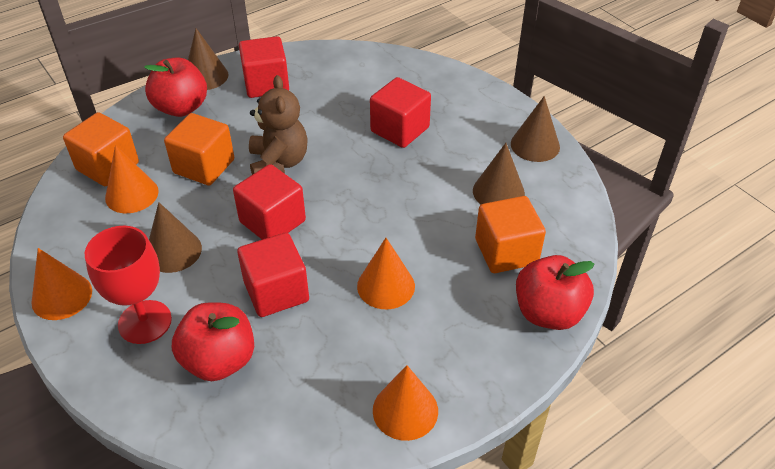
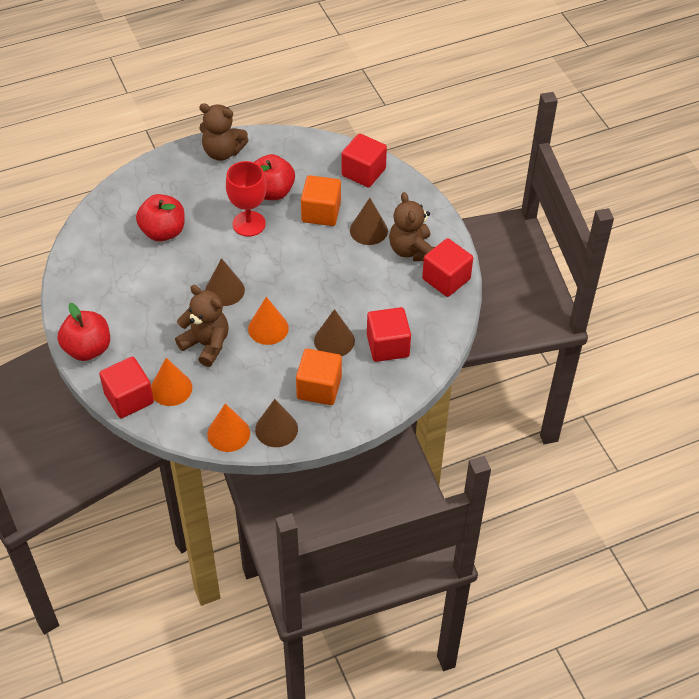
brown teddy bear: 1 -> 3
orange cone: 4 -> 3
orange cube: 3 -> 2

